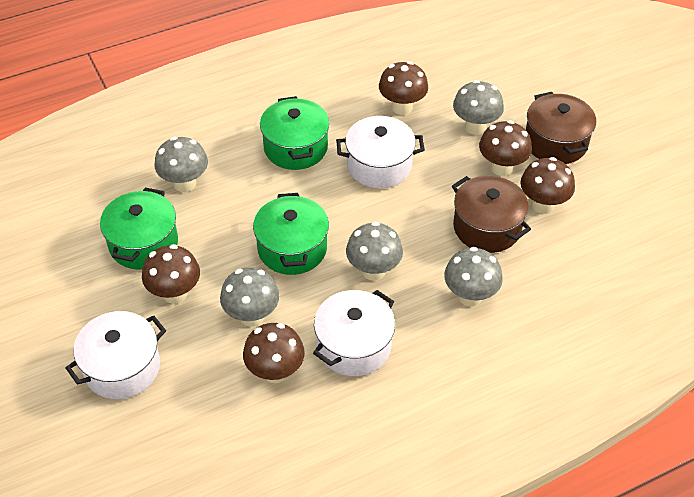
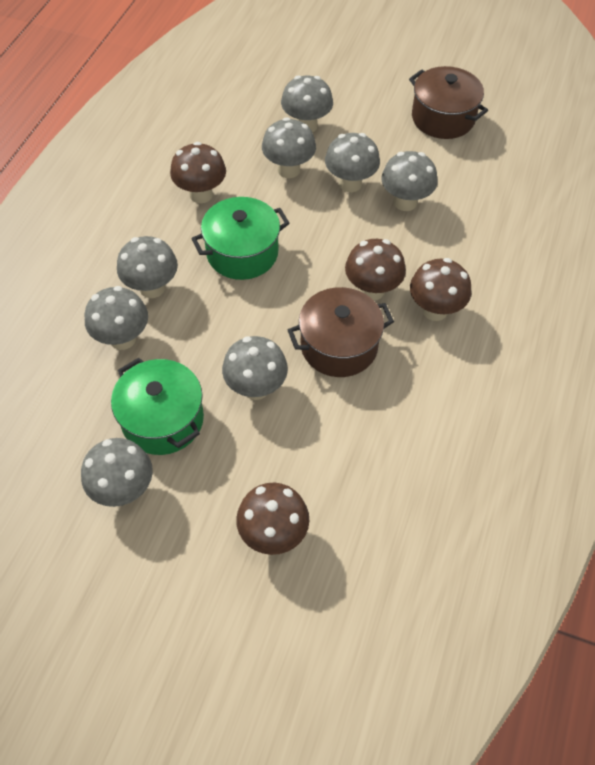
brown mushroom: 5 -> 4
green pot: 3 -> 2
grey mushroom: 5 -> 8
white pot: 3 -> 0

